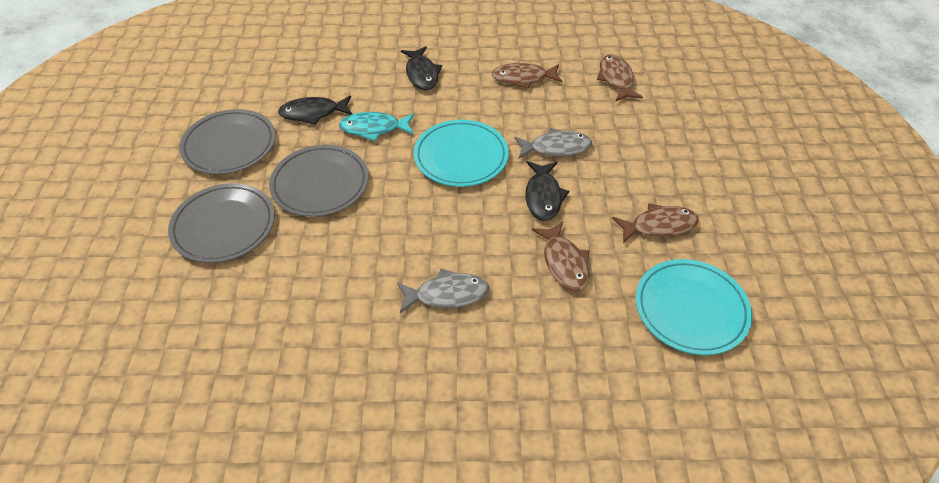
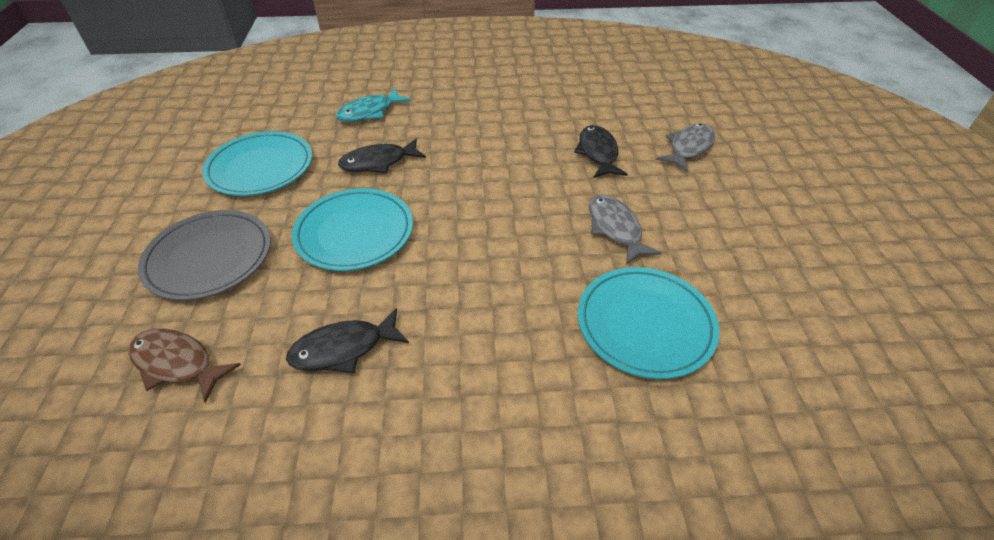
brown fish: 4 -> 1
grey plate: 3 -> 1
turquoise plate: 2 -> 3

